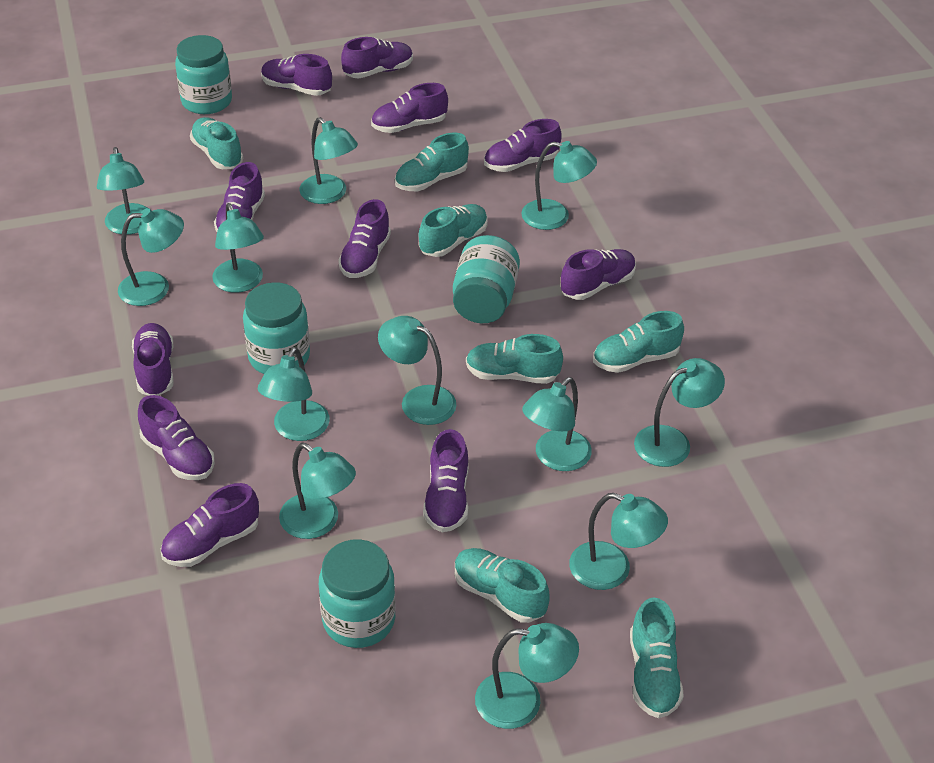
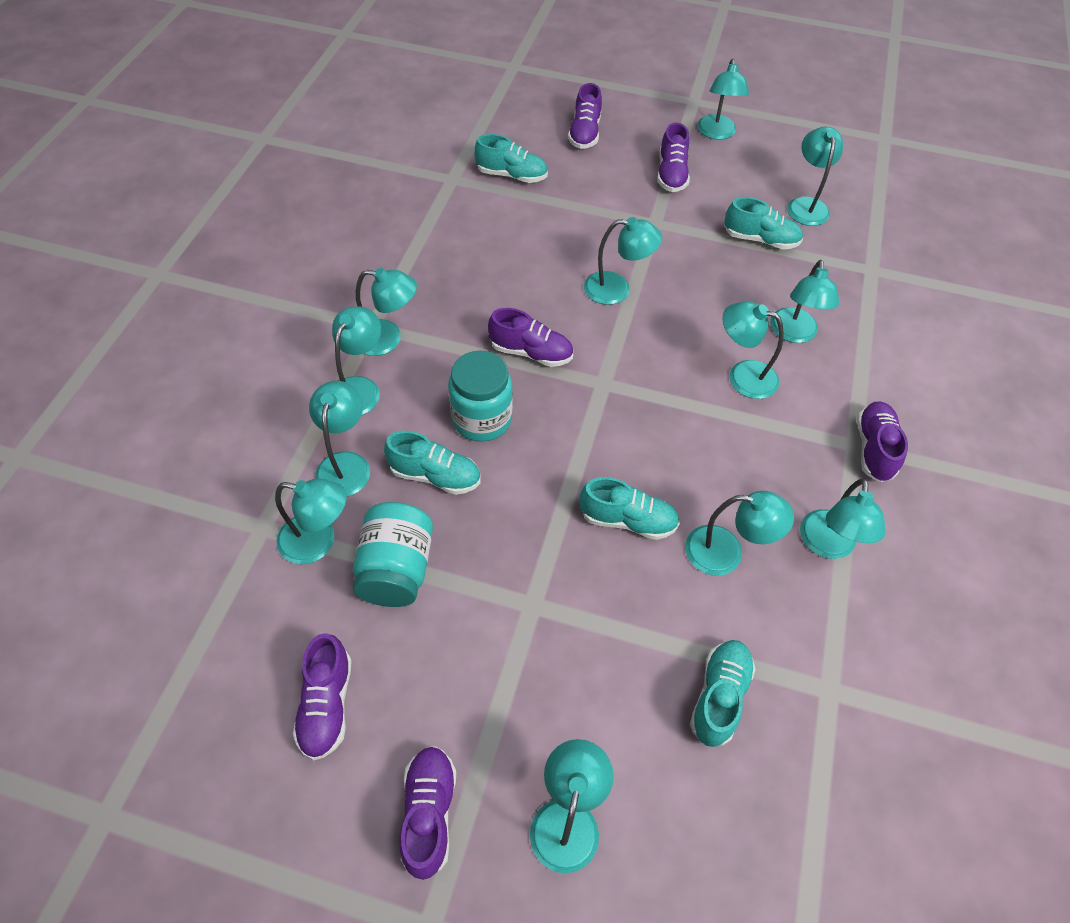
purple shoe: 11 -> 6
turquoise jar: 4 -> 2
turquoise shoe: 7 -> 5

